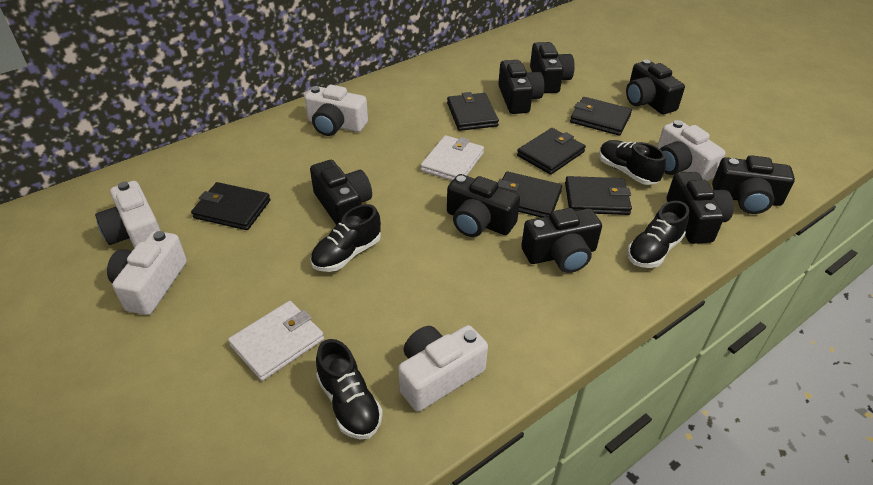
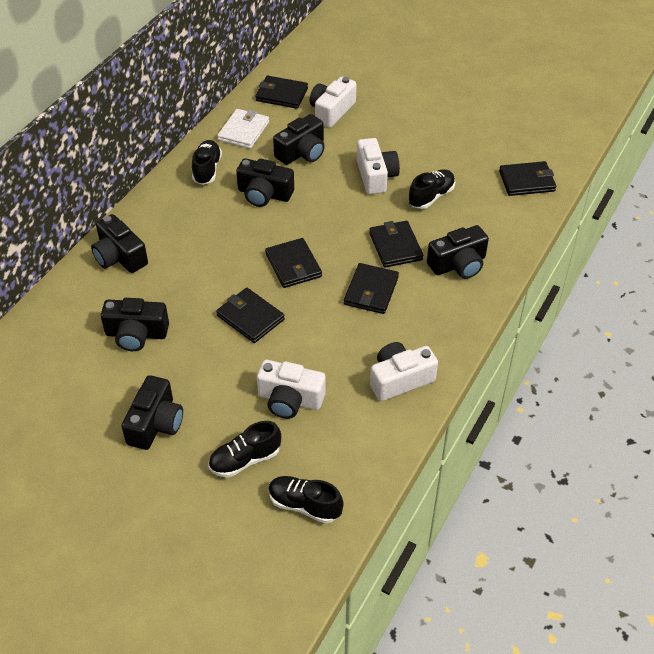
black camera: 8 -> 6
white camera: 5 -> 4
white wallet: 2 -> 1

